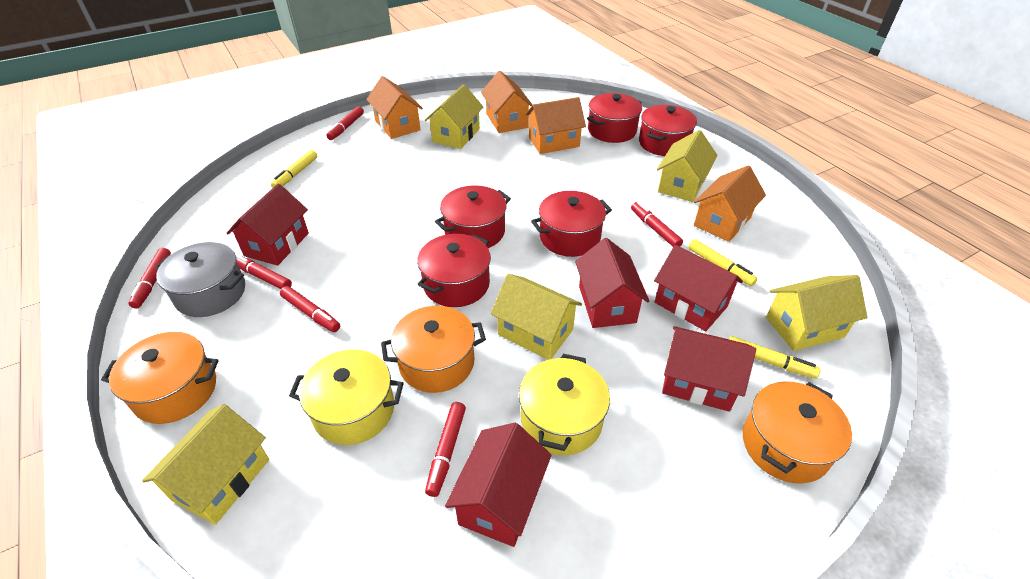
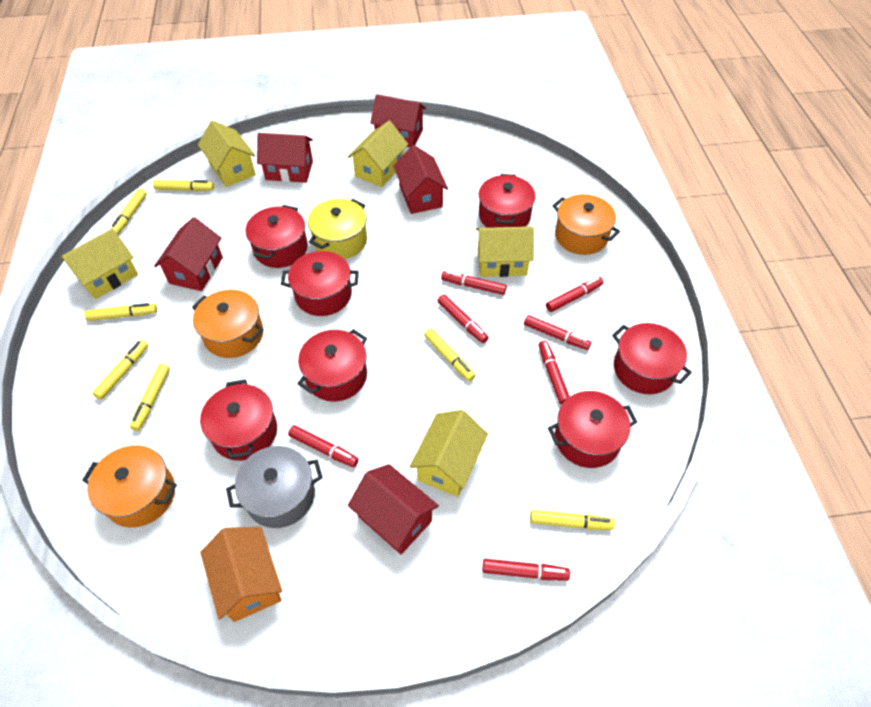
orange house: 4 -> 1
red marker: 6 -> 7
red pot: 5 -> 7
yellow marker: 3 -> 7
yellow pot: 2 -> 1

